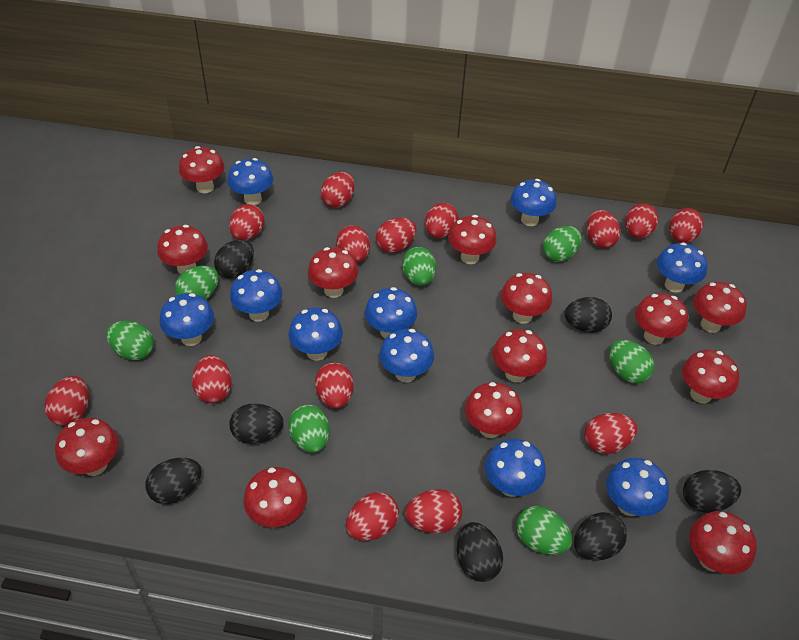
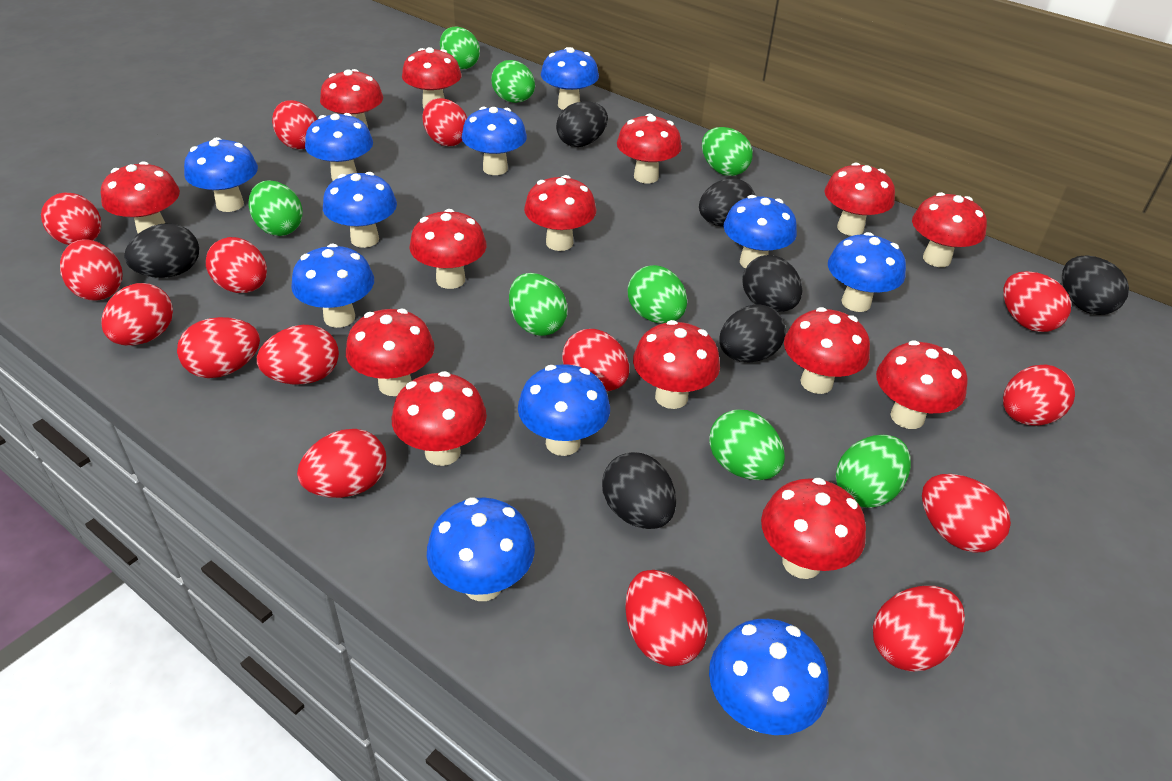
blue mushroom: 10 -> 11
green egg: 7 -> 8
red egg: 14 -> 15
red mushroom: 13 -> 14

